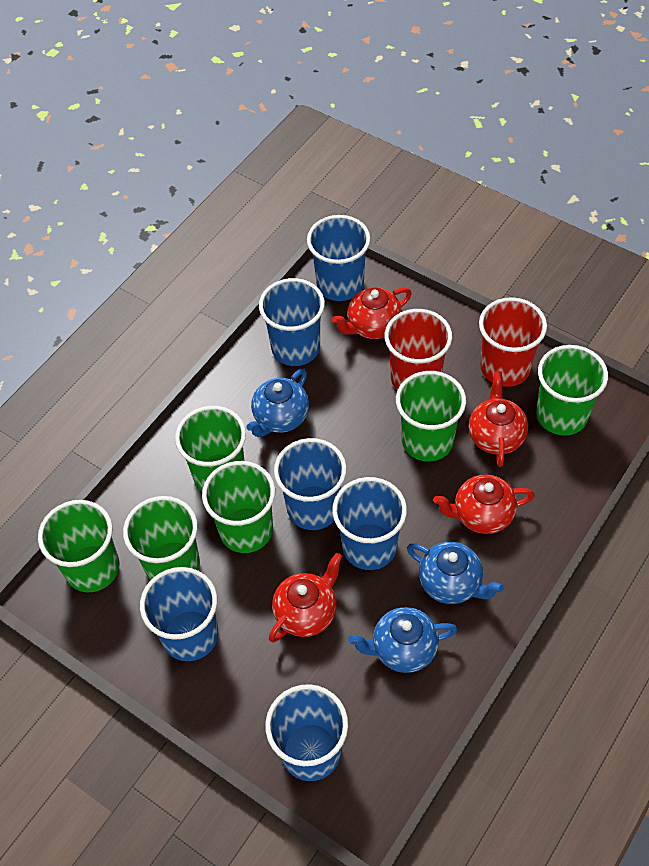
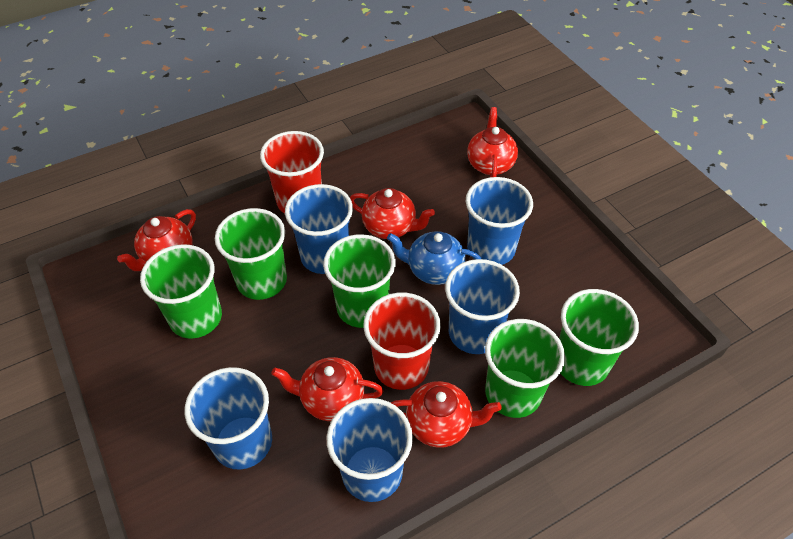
blue cup: 6 -> 5
blue teapot: 3 -> 1
green cup: 6 -> 5
red teapot: 4 -> 5

